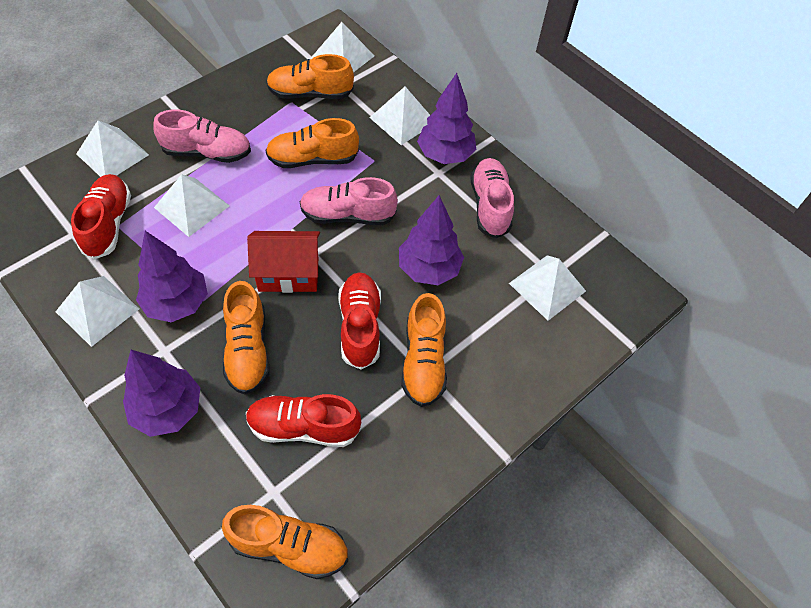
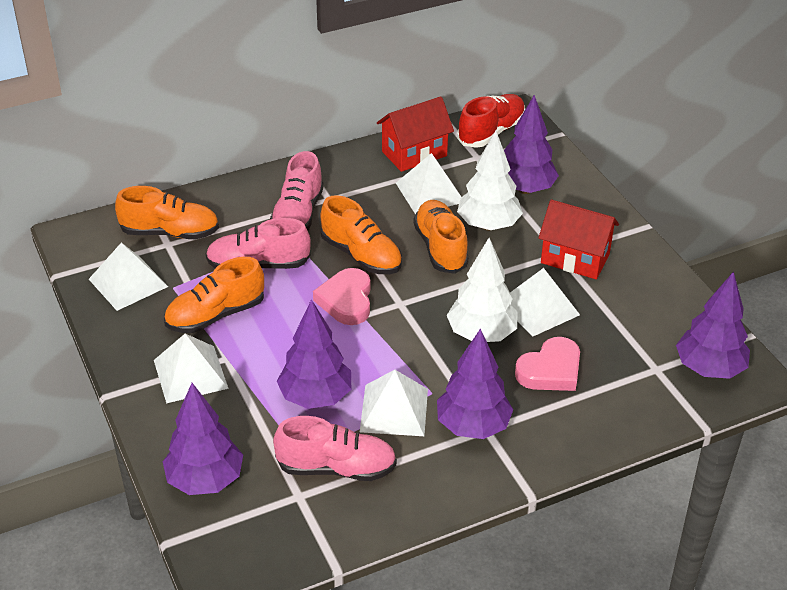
orange shoe: 5 -> 4
pink heart: 0 -> 2
purple tree: 4 -> 5
red house: 1 -> 2
red shoe: 3 -> 1
white pyramid: 6 -> 5
white tree: 0 -> 2

